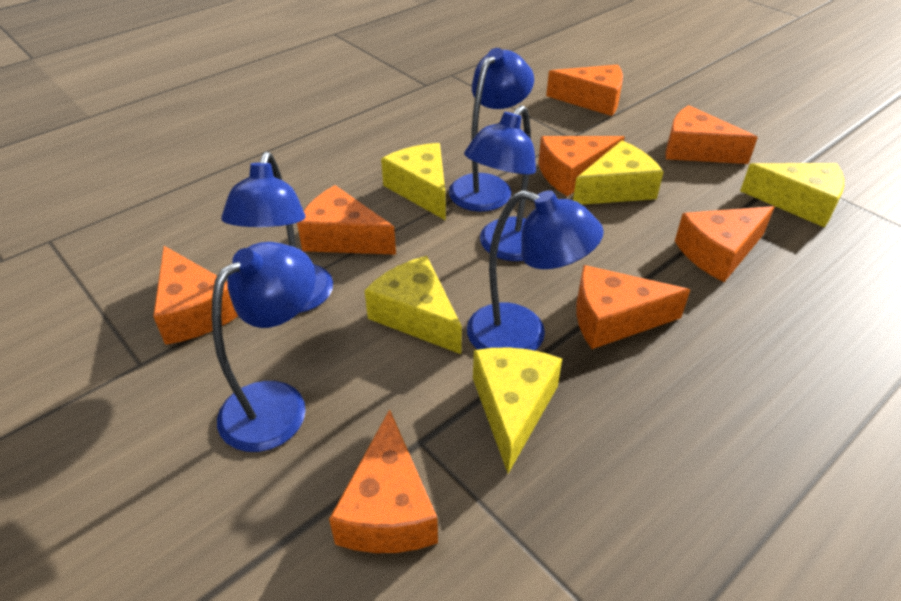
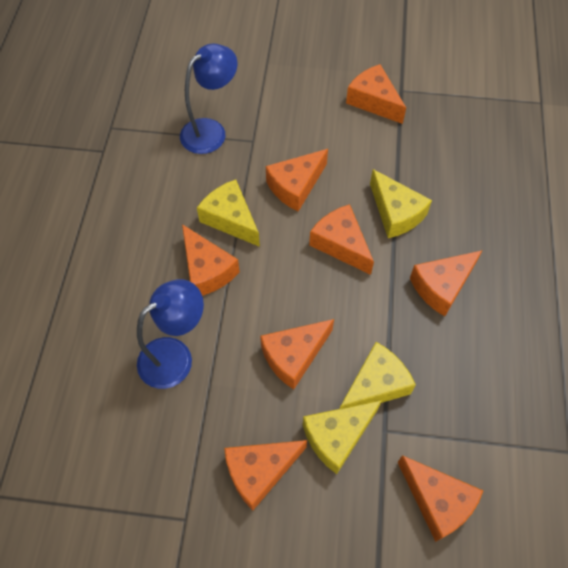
blue lamp: 5 -> 2
yellow cheese: 5 -> 4

